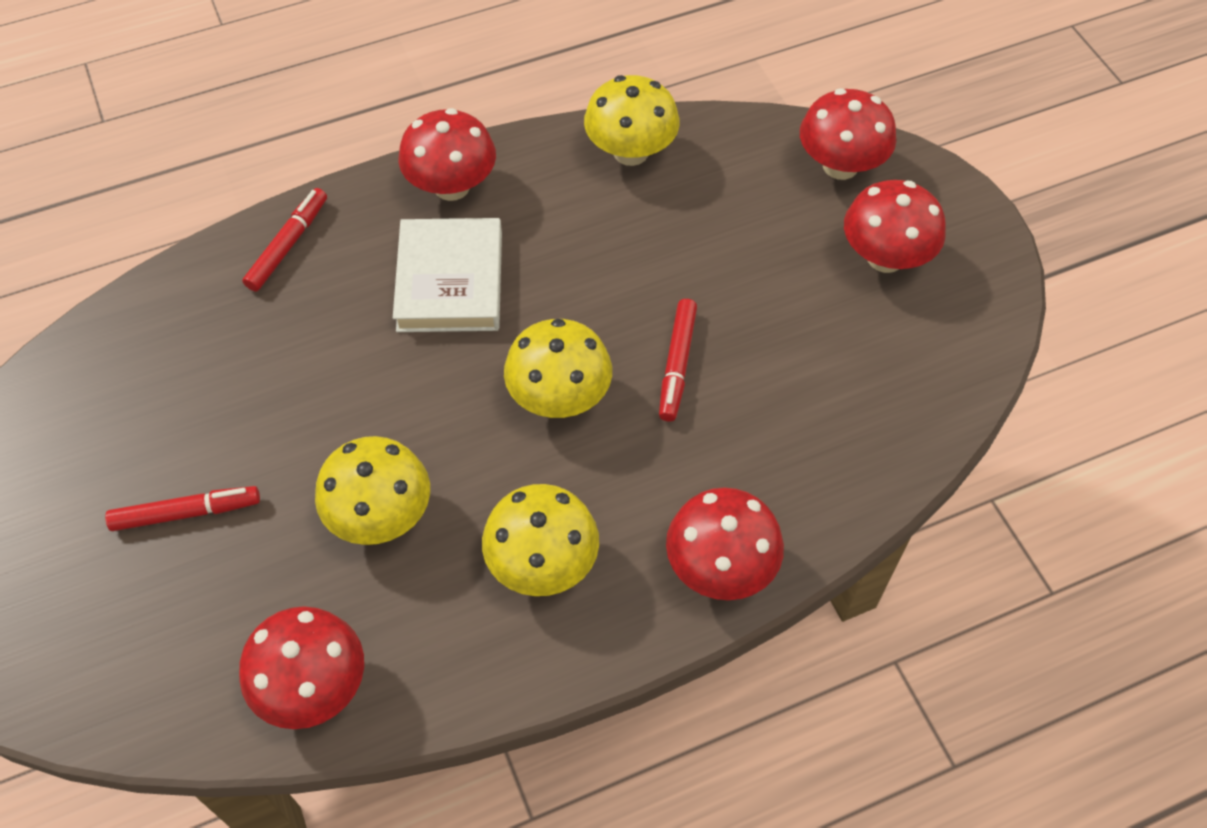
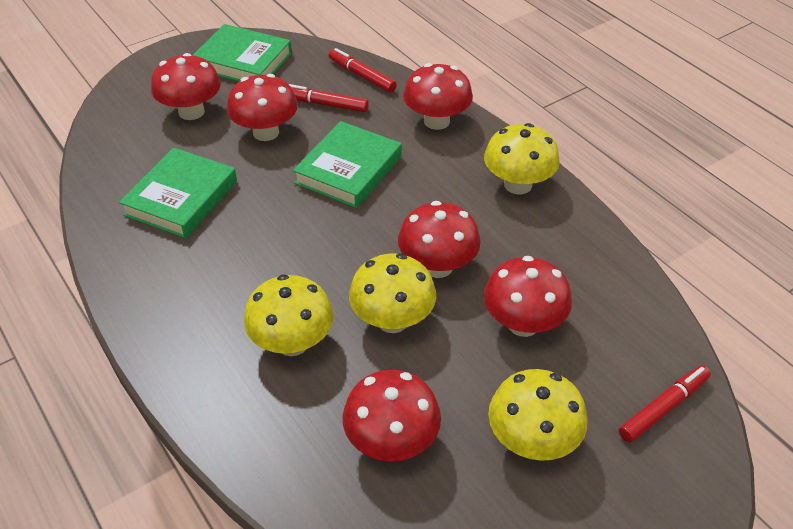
green book: 0 -> 3
red mushroom: 5 -> 6
white book: 1 -> 0

